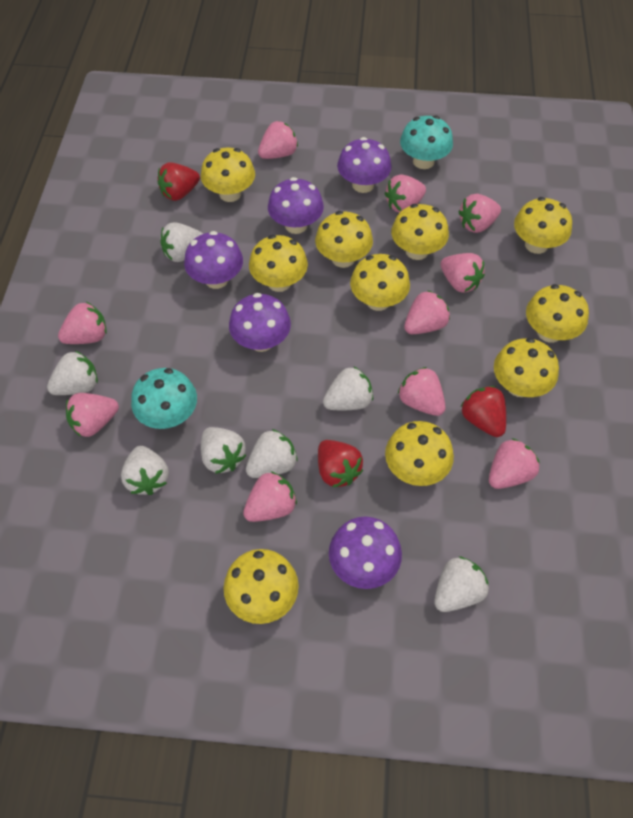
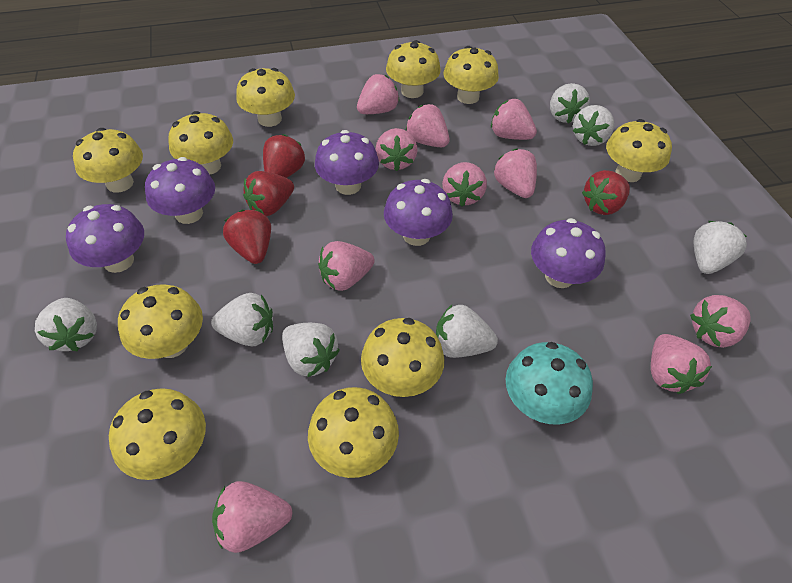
red strawberry: 3 -> 4
turquoise mushroom: 2 -> 1

